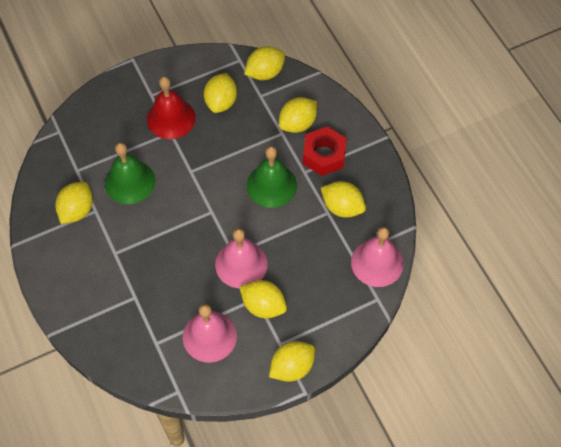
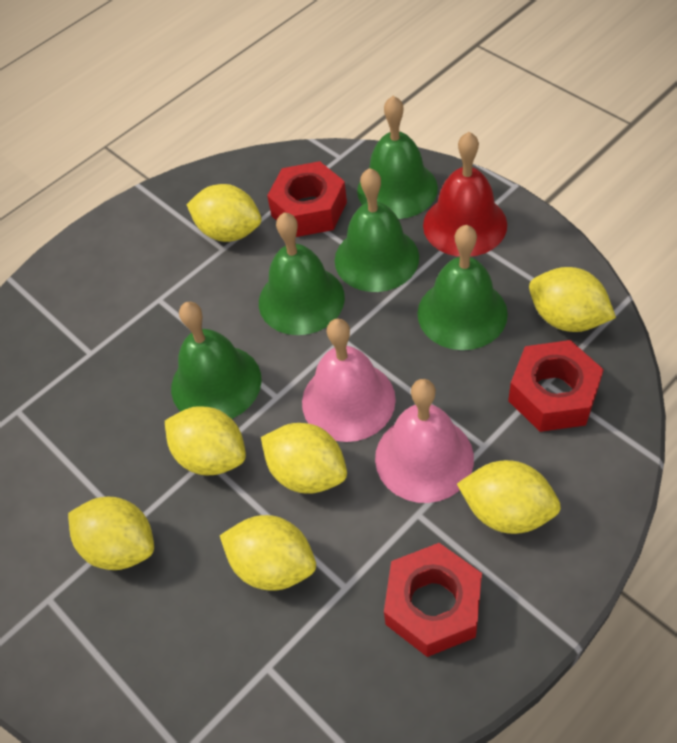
green bell: 2 -> 5
pink bell: 3 -> 2
red nut: 1 -> 3

